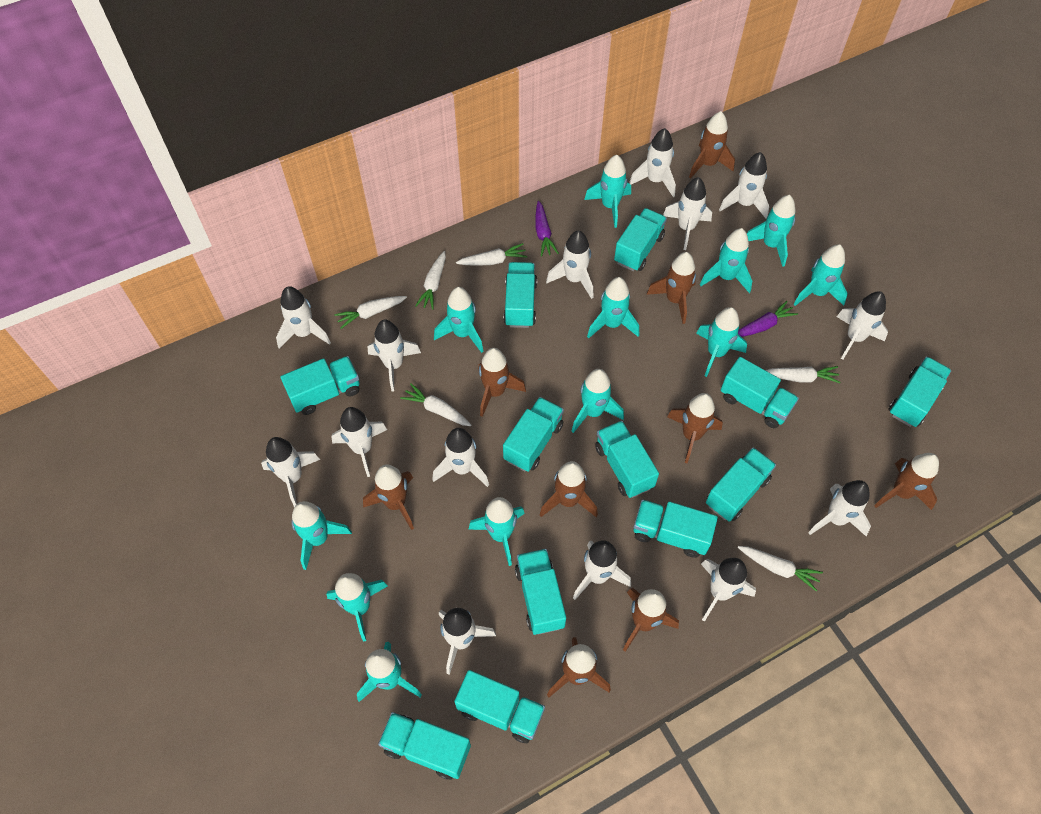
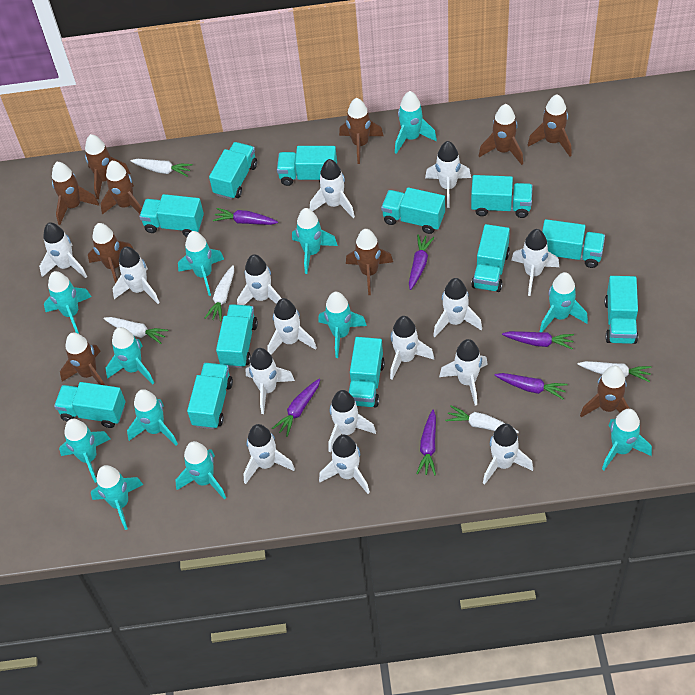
brown rocket: 9 -> 10
purple carrot: 2 -> 6
white carrot: 6 -> 5
white rocket: 14 -> 15

